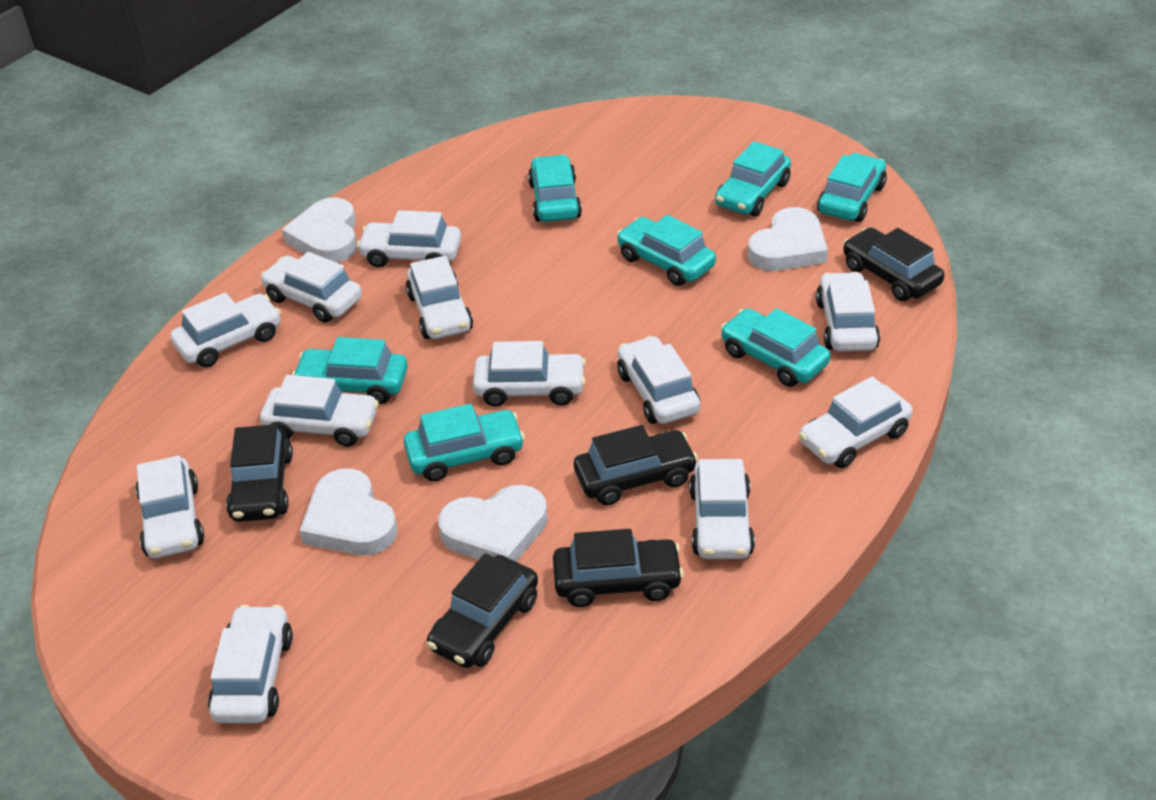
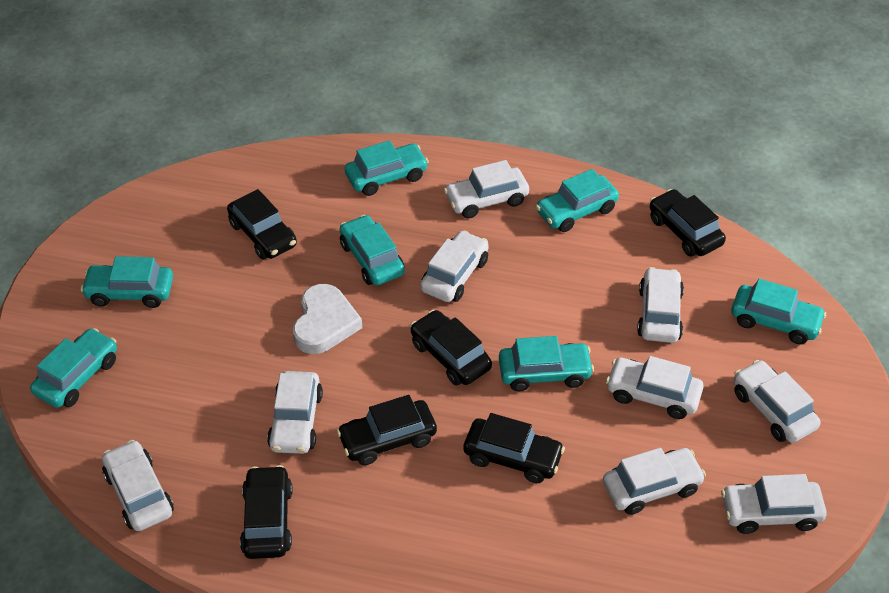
black car: 5 -> 6
white car: 12 -> 9
white heart: 4 -> 1

